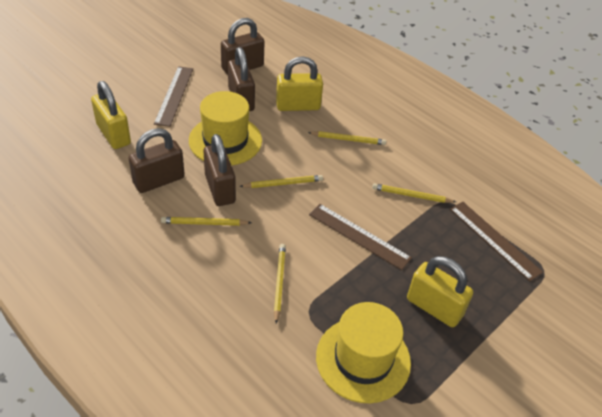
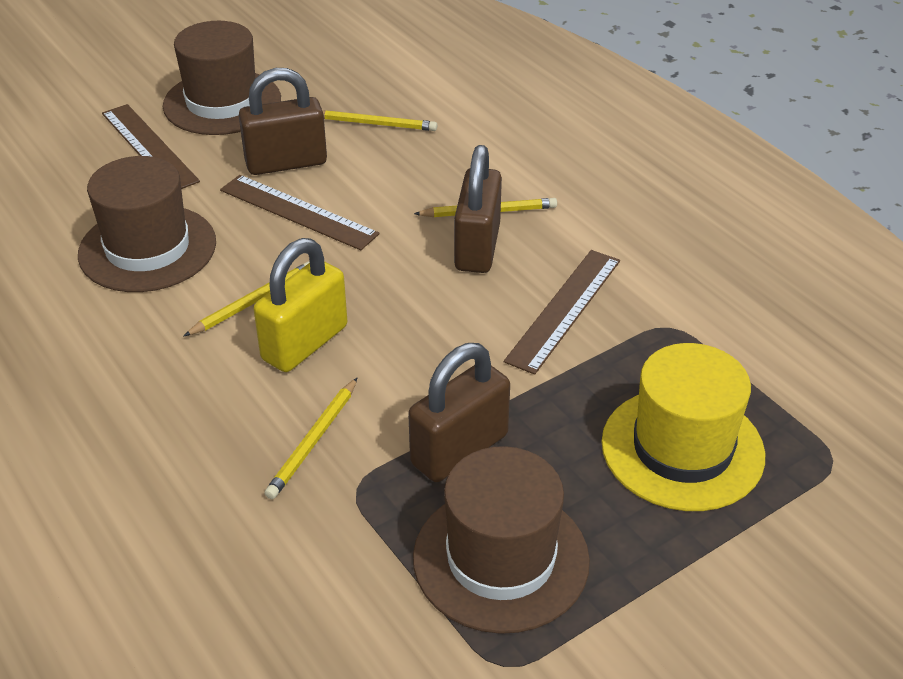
brown hat: 0 -> 3
brown padlock: 4 -> 3
yellow hat: 2 -> 1
yellow padlock: 3 -> 1
yellow pencil: 5 -> 4

